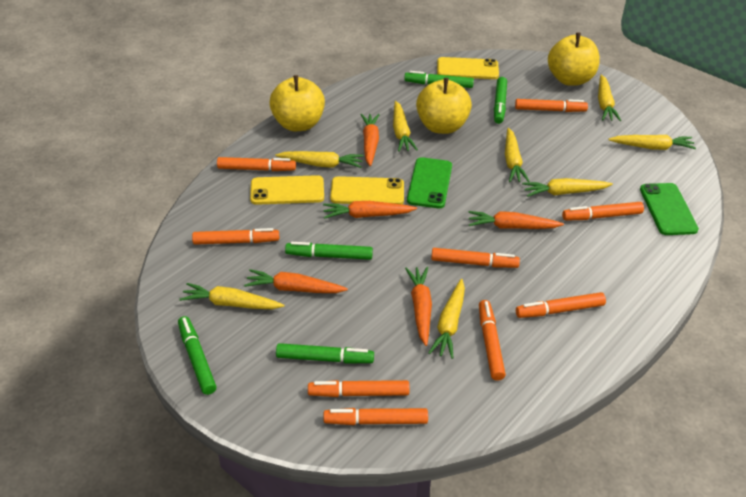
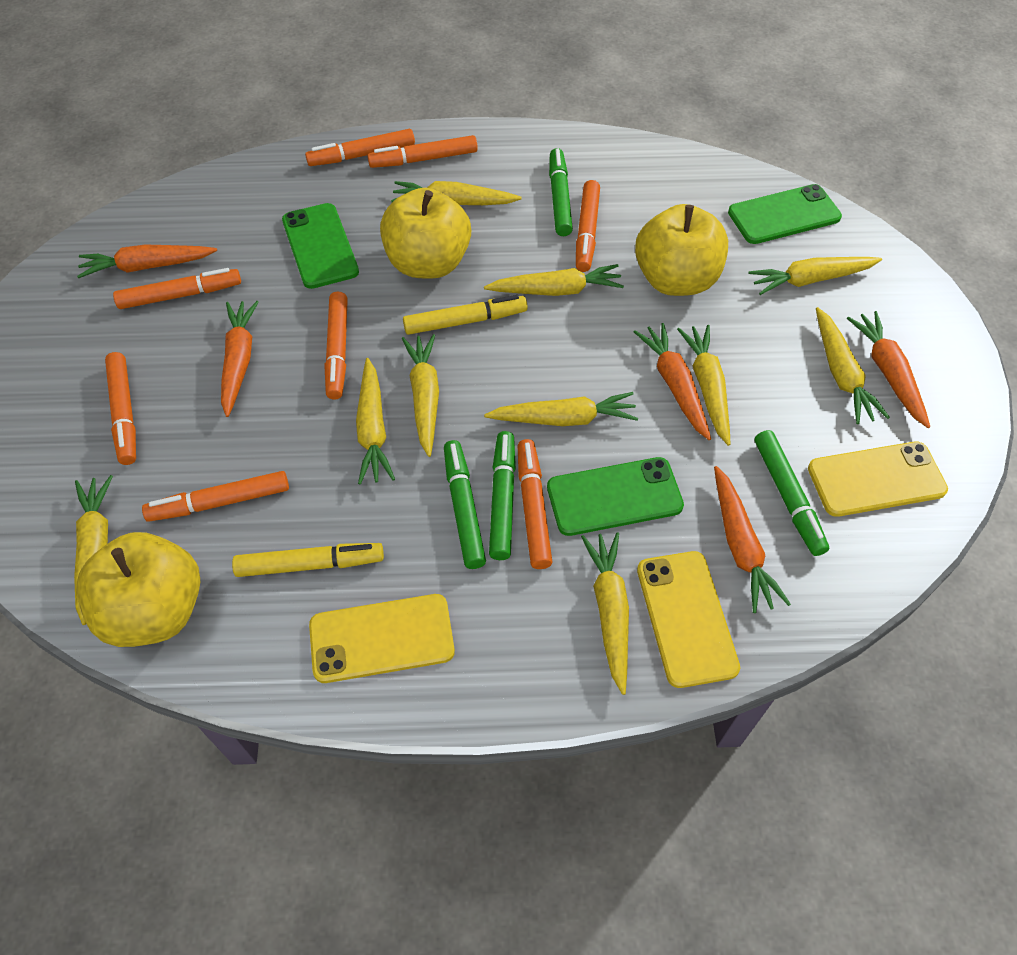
green marker: 5 -> 4
green phone: 2 -> 3
orange marker: 9 -> 8
yellow carrot: 8 -> 10
yellow marker: 0 -> 2

